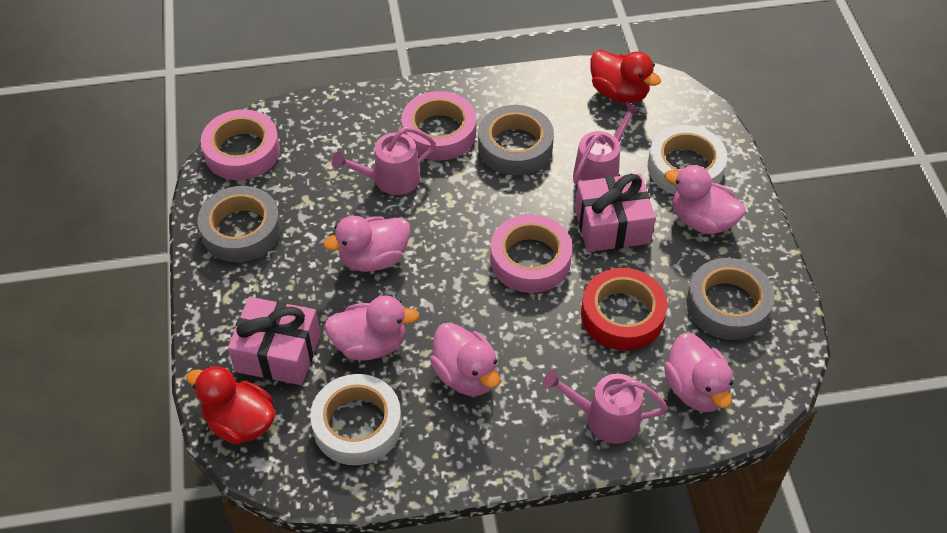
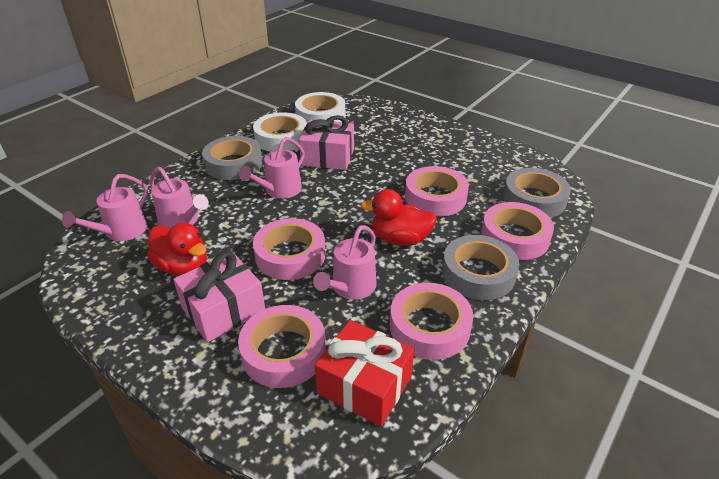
pink duck: 5 -> 0
pink tape: 3 -> 5
pink watering can: 3 -> 4
red gift: 0 -> 1
red tape: 1 -> 0

